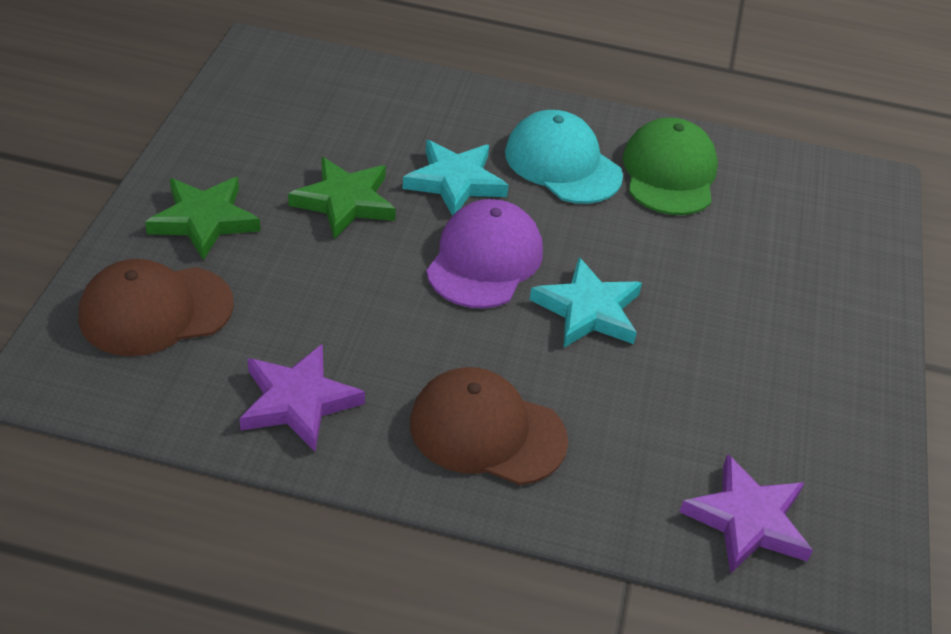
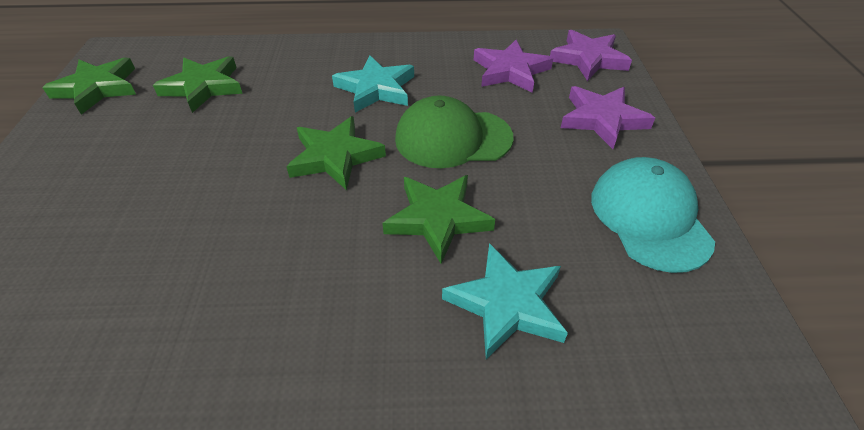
brown cap: 2 -> 0
green star: 2 -> 4
purple cap: 1 -> 0
purple star: 2 -> 3

